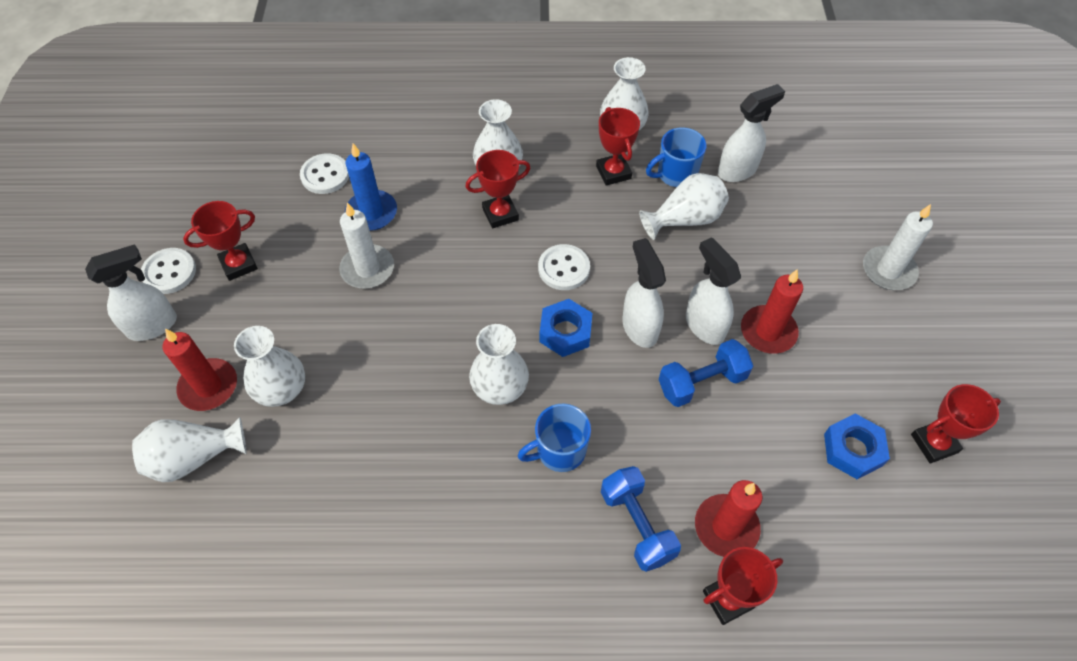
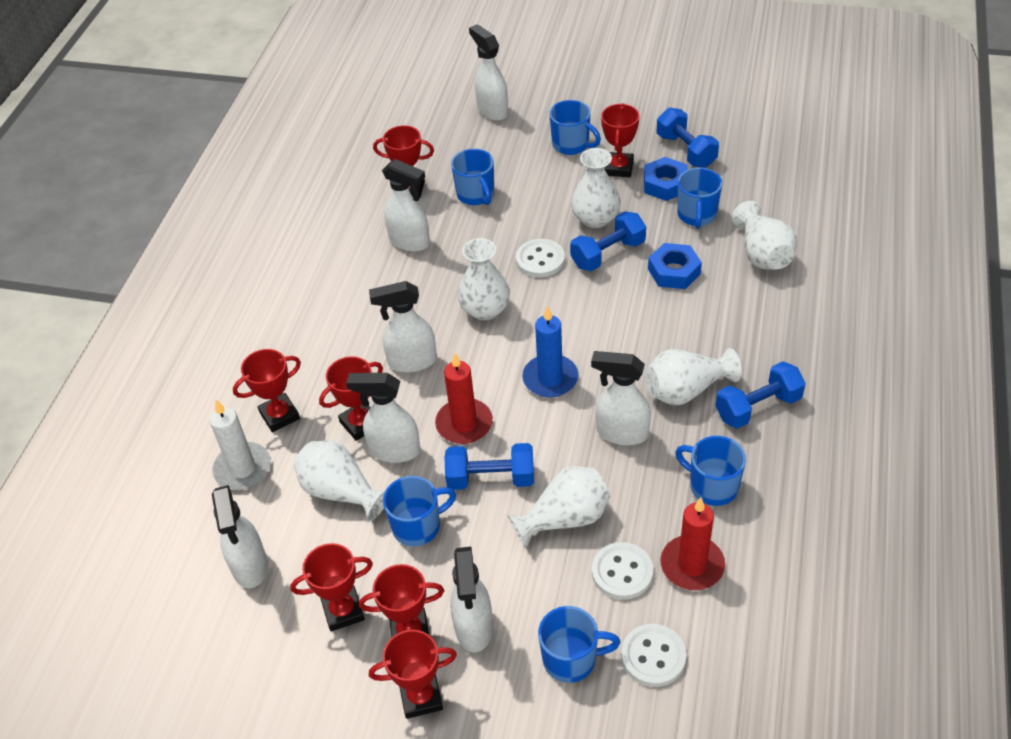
blue dumbbell: 2 -> 4
blue mug: 2 -> 6
red candle: 3 -> 2
red trophy: 5 -> 7
white candle: 2 -> 1
white spray bottle: 4 -> 7

